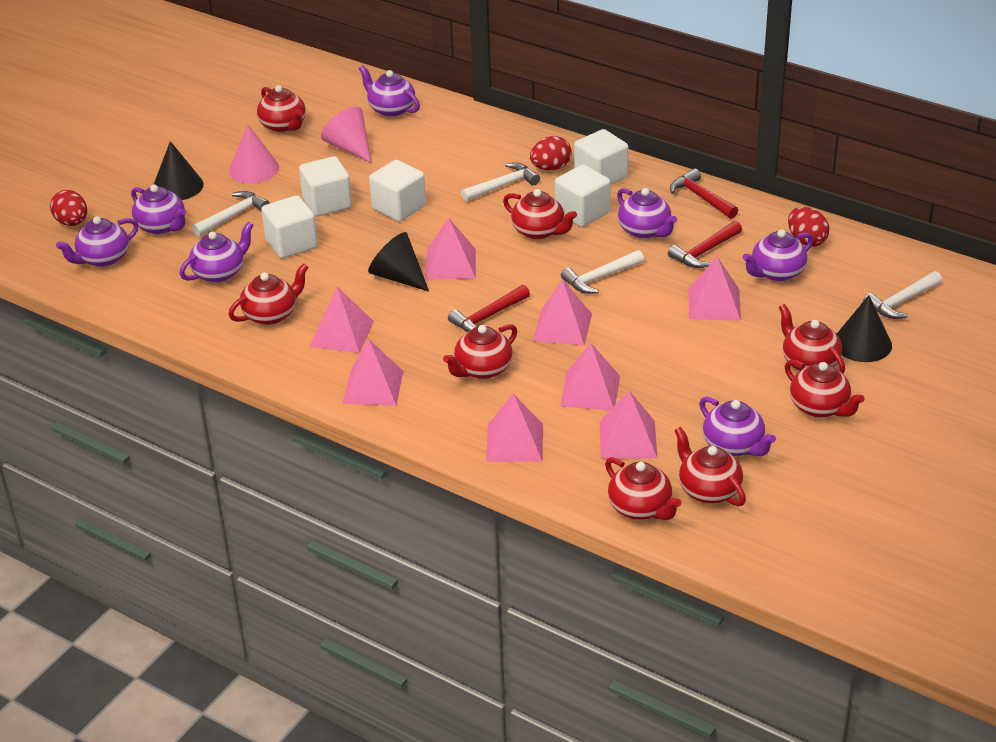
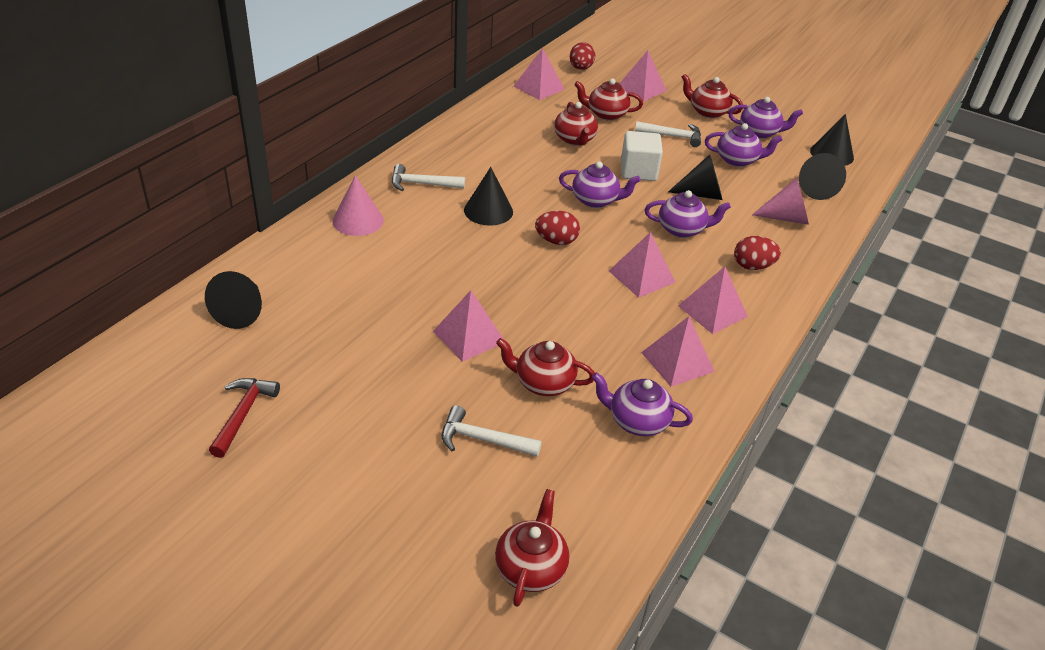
black cone: 3 -> 5
pink pyramid: 8 -> 6
purple teapot: 7 -> 5
red hammer: 3 -> 1
red teapot: 8 -> 5
white cube: 5 -> 1
white hammer: 4 -> 3

